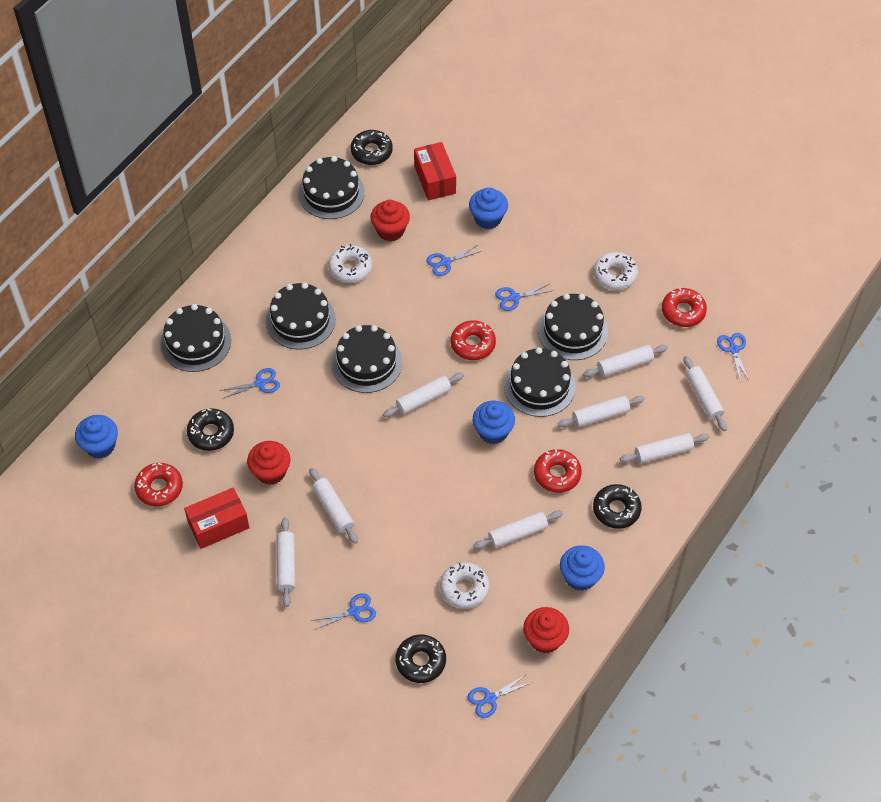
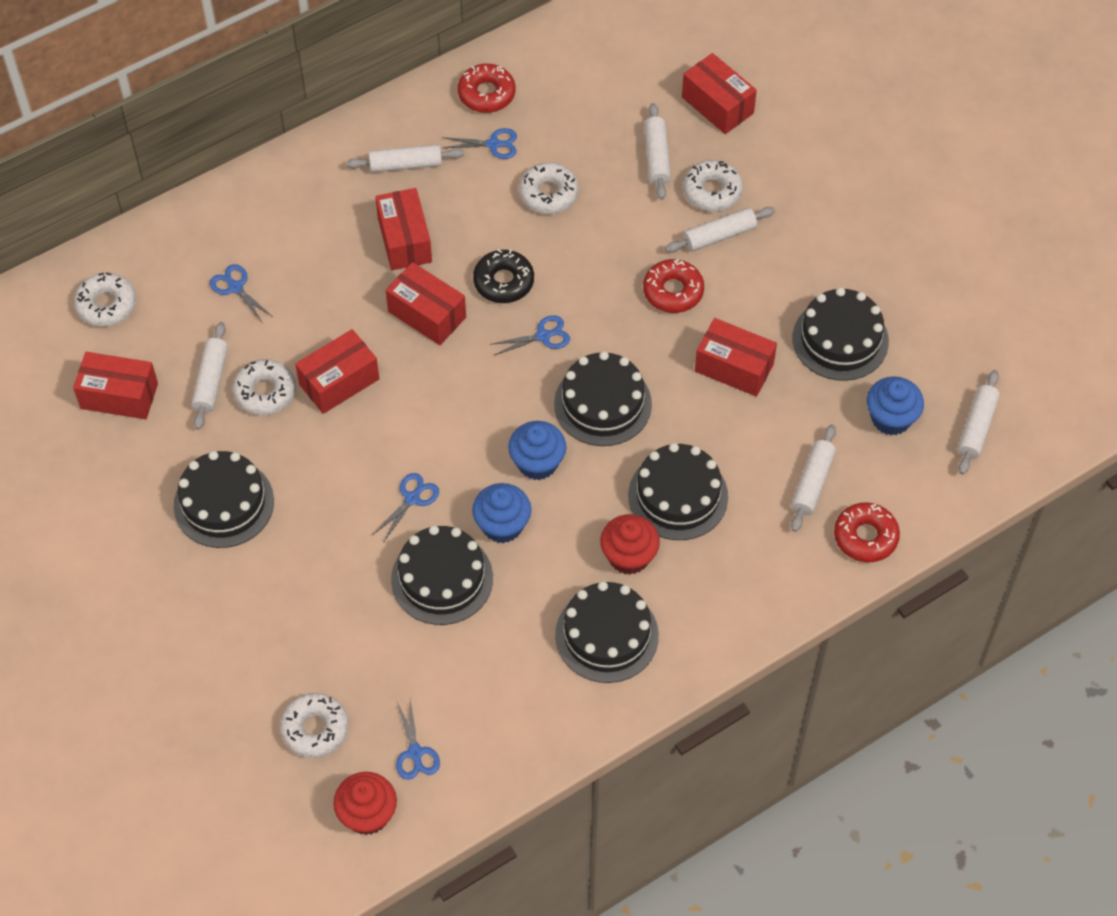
black donut: 4 -> 1
blue cupcake: 4 -> 3
blue scissors: 6 -> 5
red box: 2 -> 6
red cupcake: 3 -> 2
red donut: 4 -> 3
white donut: 3 -> 5
white rolling pin: 8 -> 6

